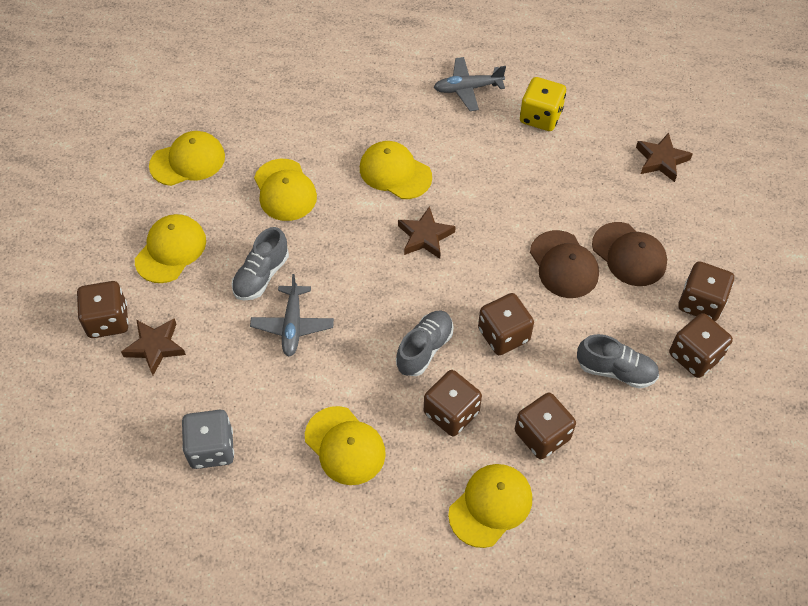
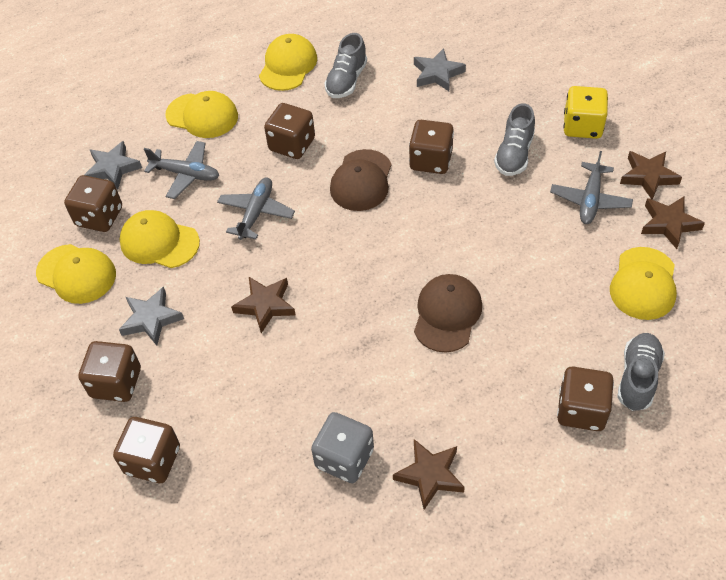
brown star: 3 -> 4
grey plane: 2 -> 3
grey star: 0 -> 3
yellow cap: 6 -> 5

